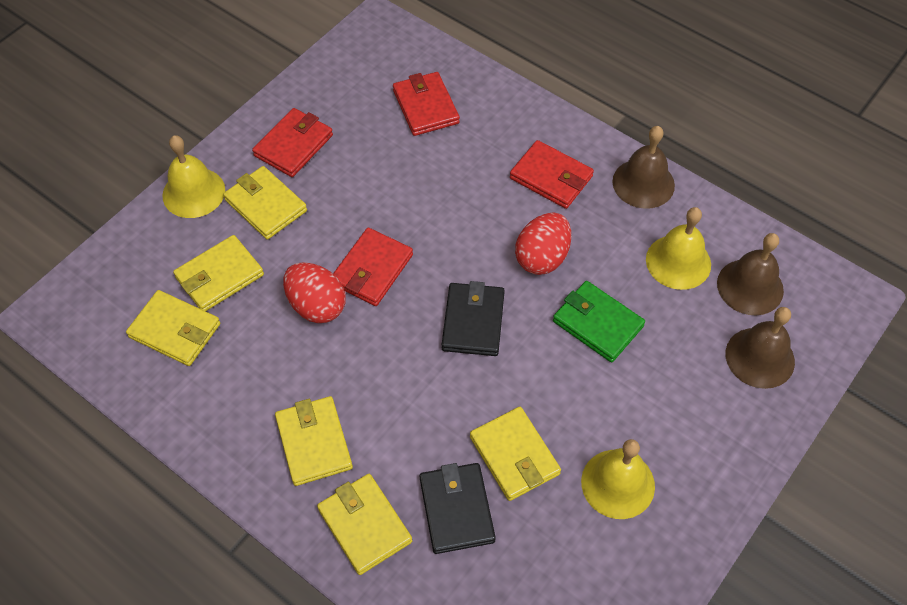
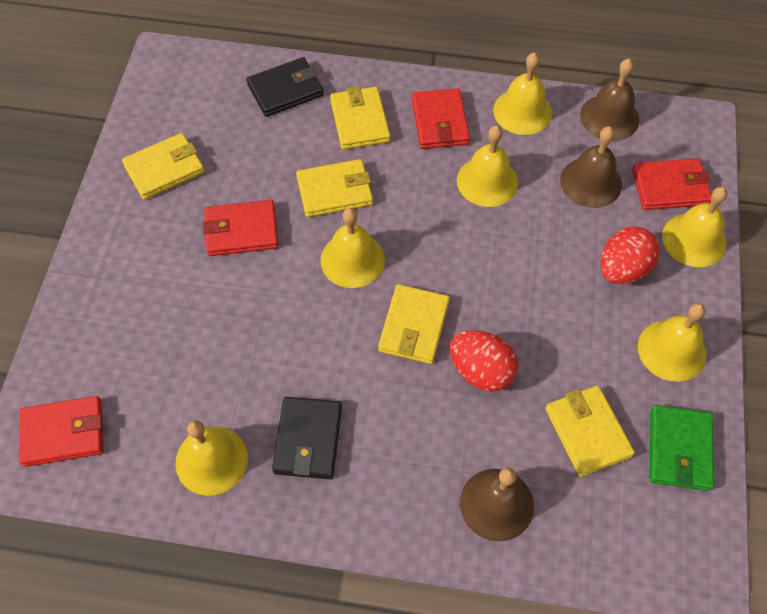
yellow bell: 3 -> 6
yellow wallet: 6 -> 5

